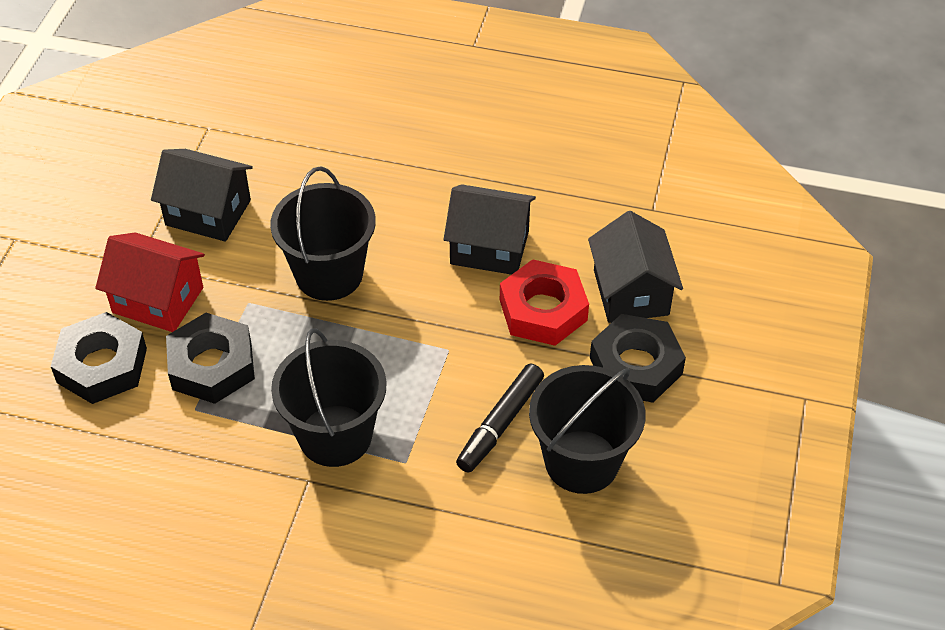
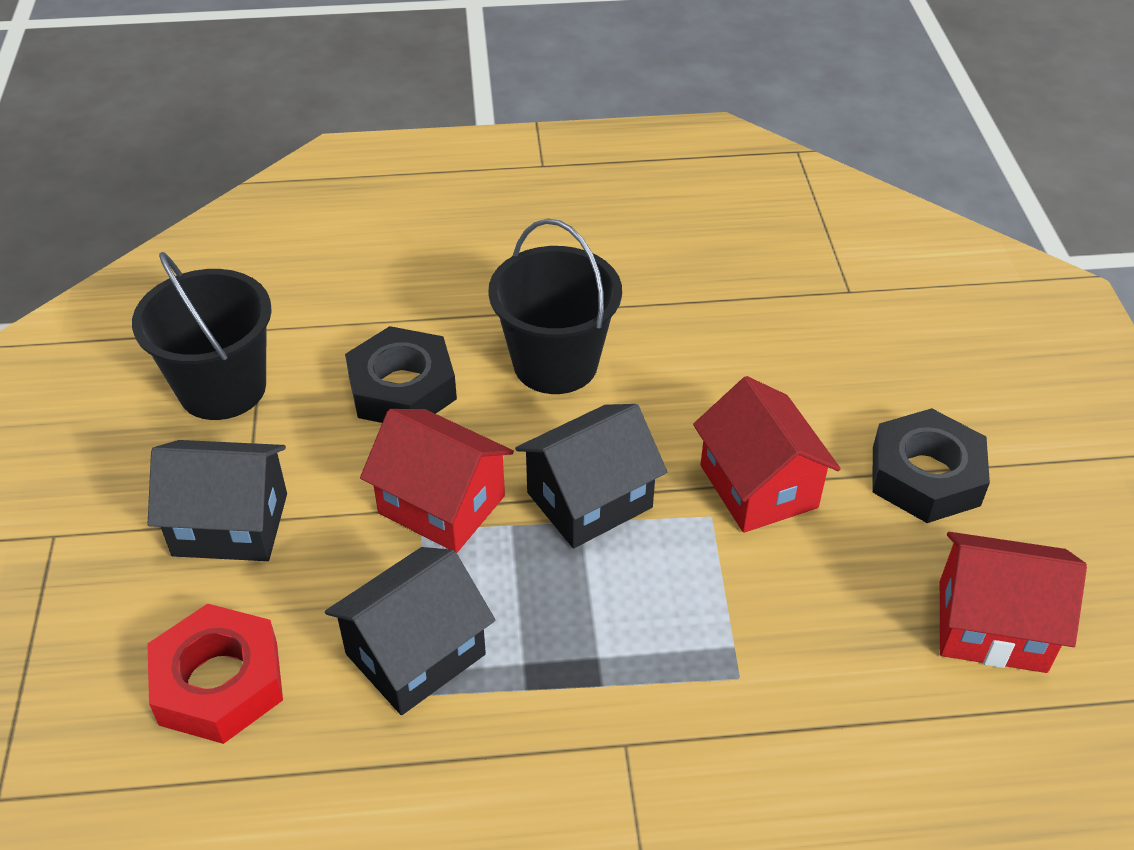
black bucket: 3 -> 2
black marker: 1 -> 0
black nut: 3 -> 2
red house: 1 -> 3

